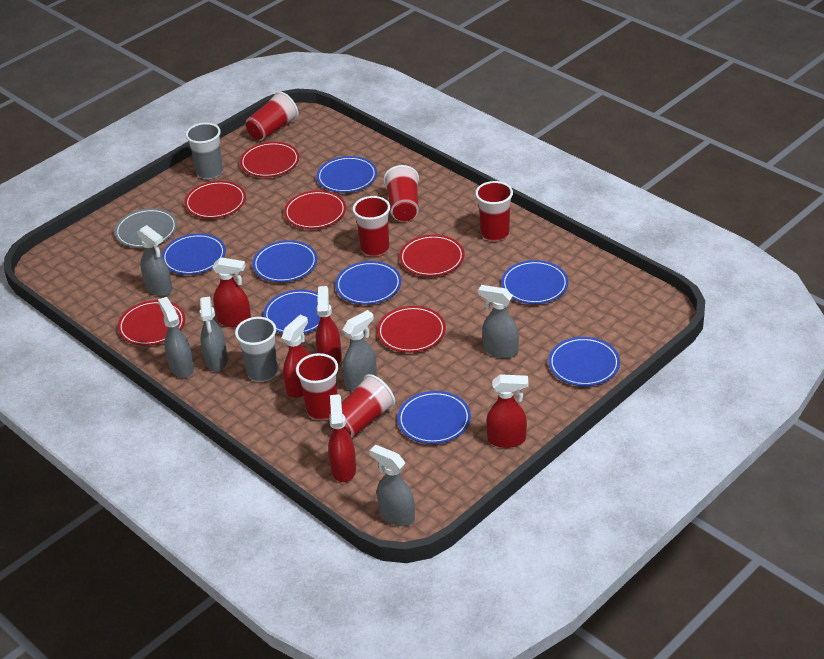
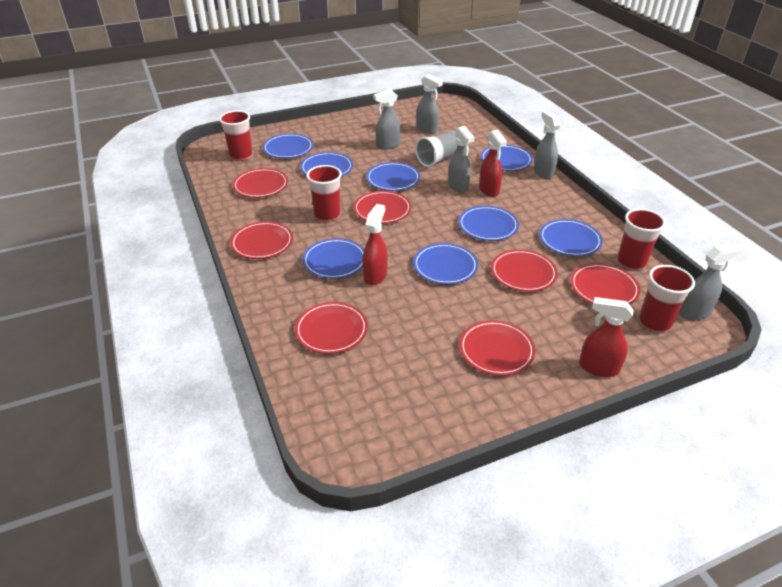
grey cup: 2 -> 1
grey plate: 1 -> 0
grey spray bottle: 6 -> 5
red cup: 6 -> 4
red plate: 6 -> 7
red spray bottle: 5 -> 3

